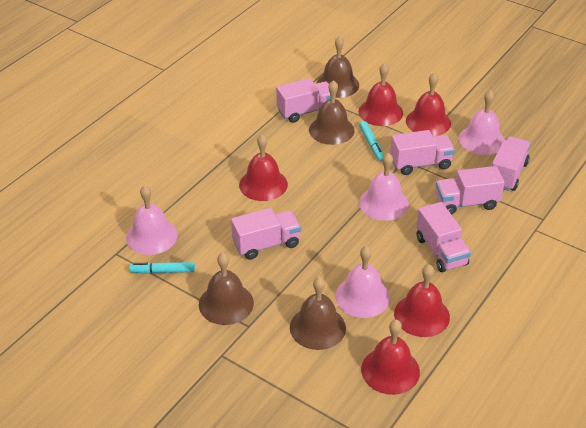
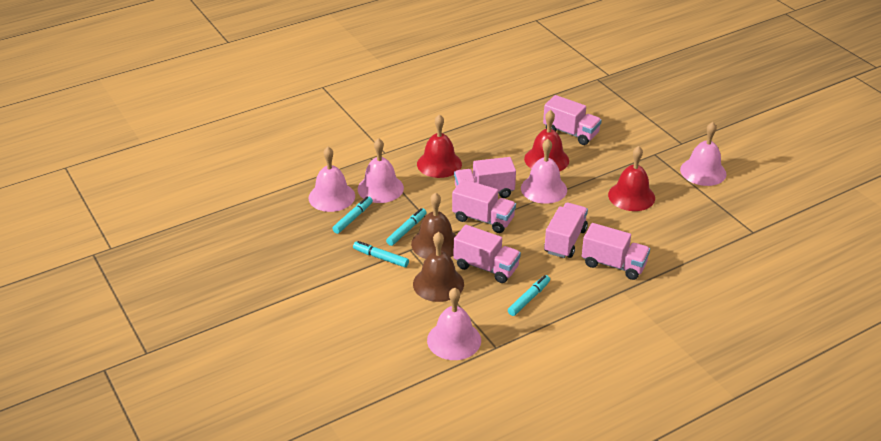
brown bell: 4 -> 2
pink bell: 4 -> 5
red bell: 5 -> 3
turquoise marker: 2 -> 4

